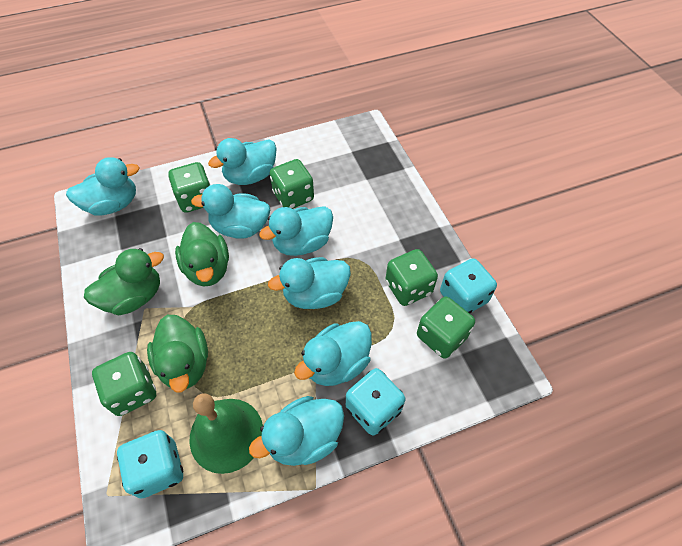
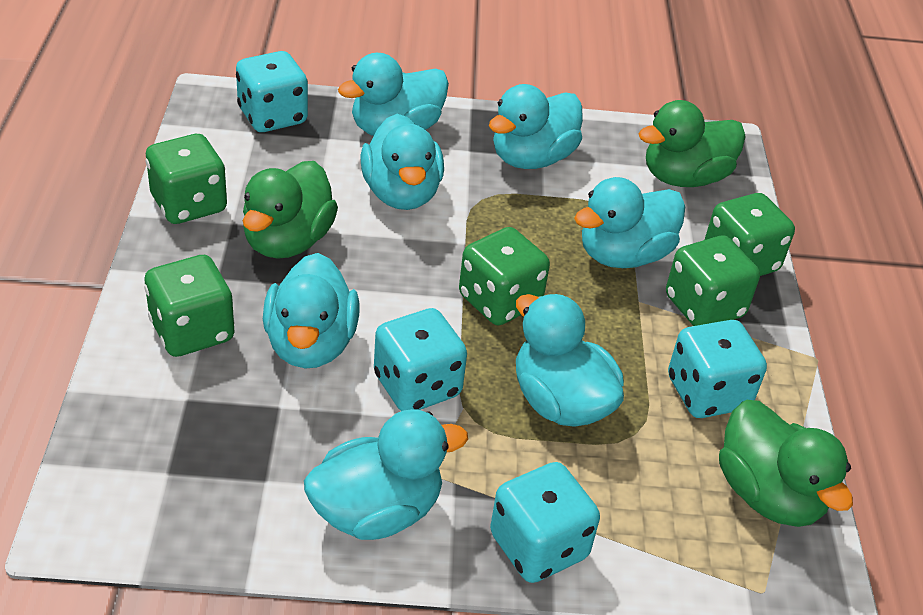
green bell: 1 -> 0
turquoise dice: 3 -> 4

